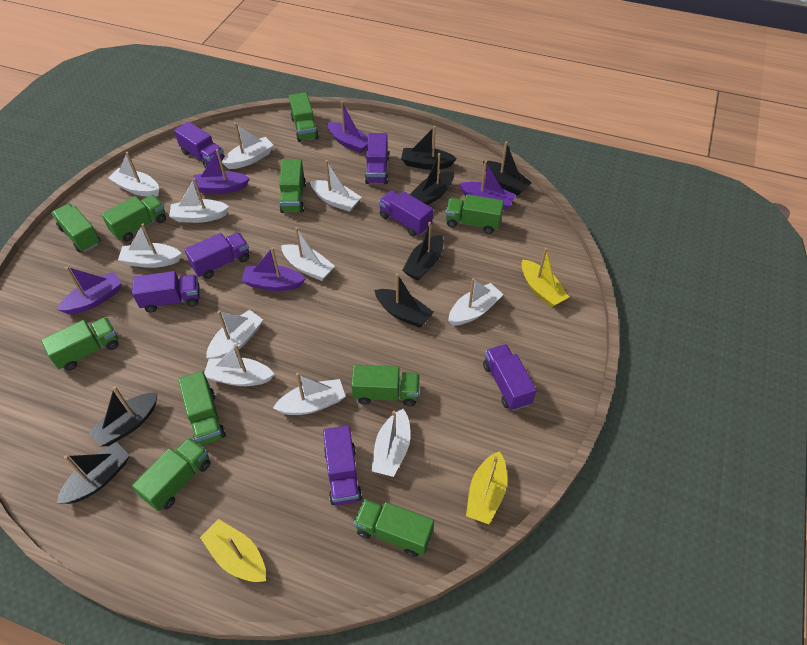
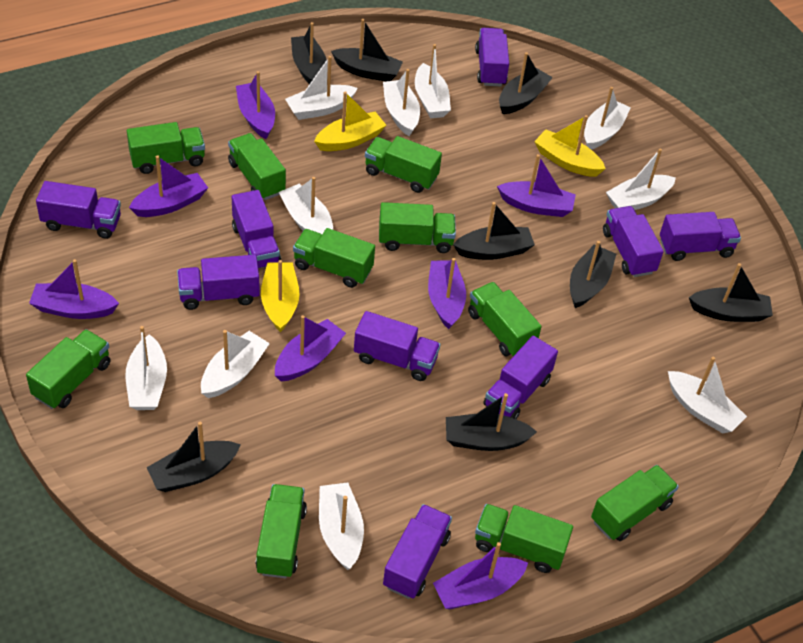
black boat: 7 -> 8
purple boat: 5 -> 7
purple truck: 7 -> 9
white boat: 11 -> 10

